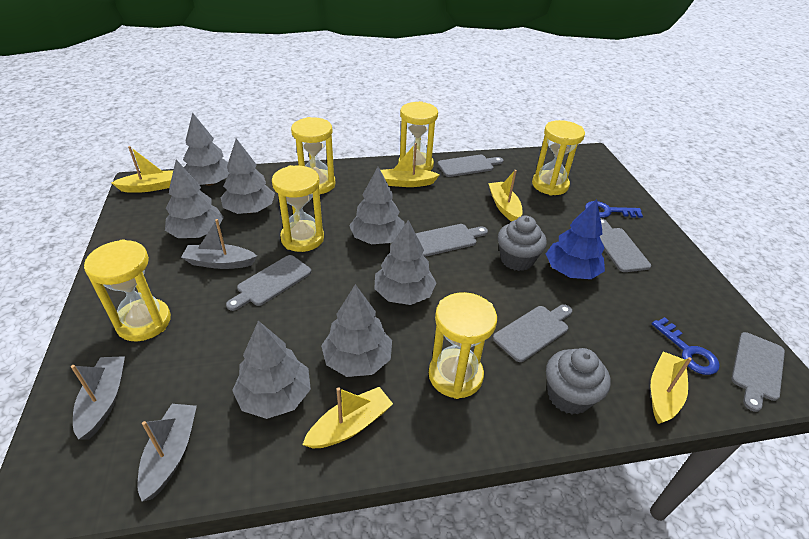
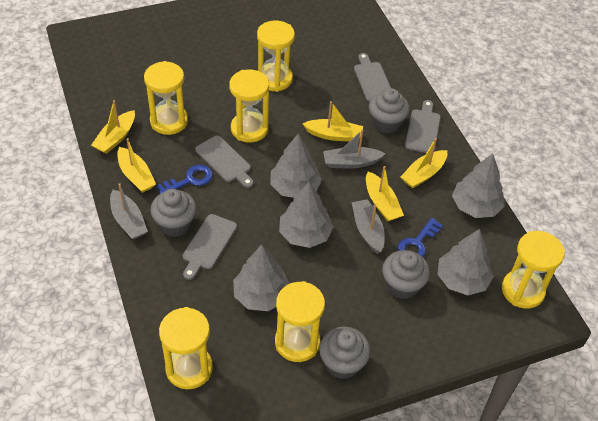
blue tree: 1 -> 0
grey cupcake: 2 -> 4
grey cutting board: 6 -> 4
grey tree: 7 -> 5

